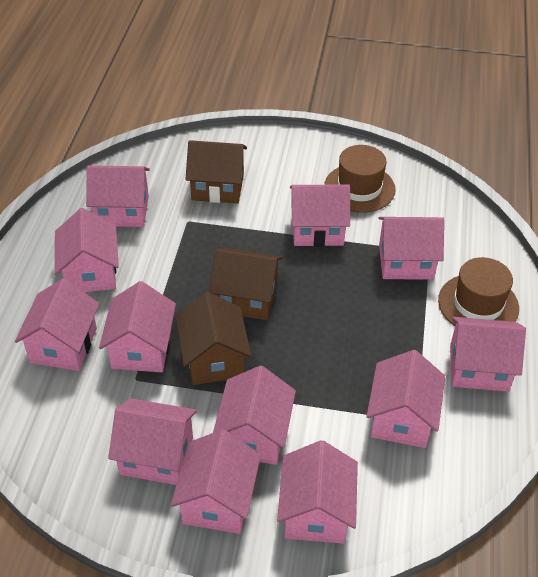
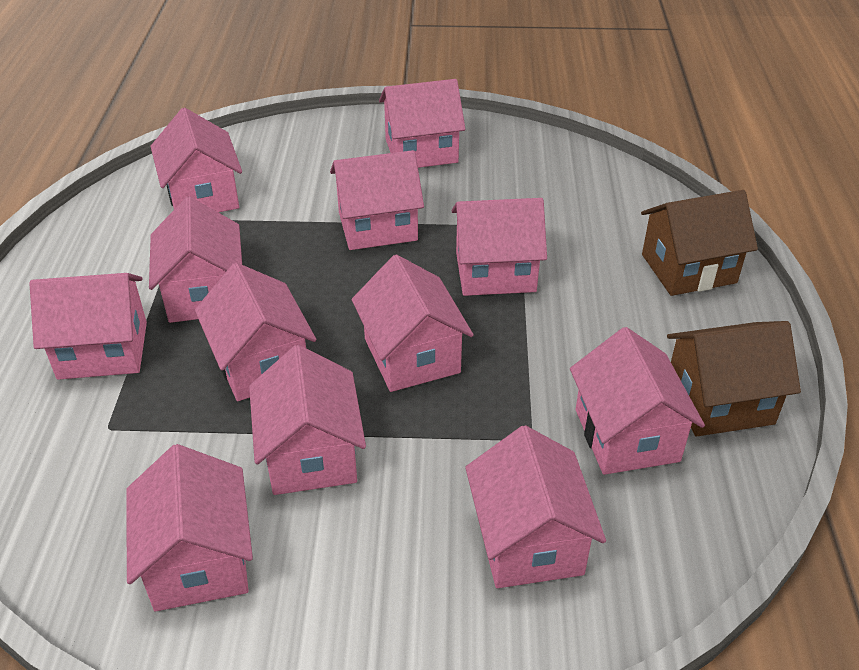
brown hat: 2 -> 0
brown house: 3 -> 2

